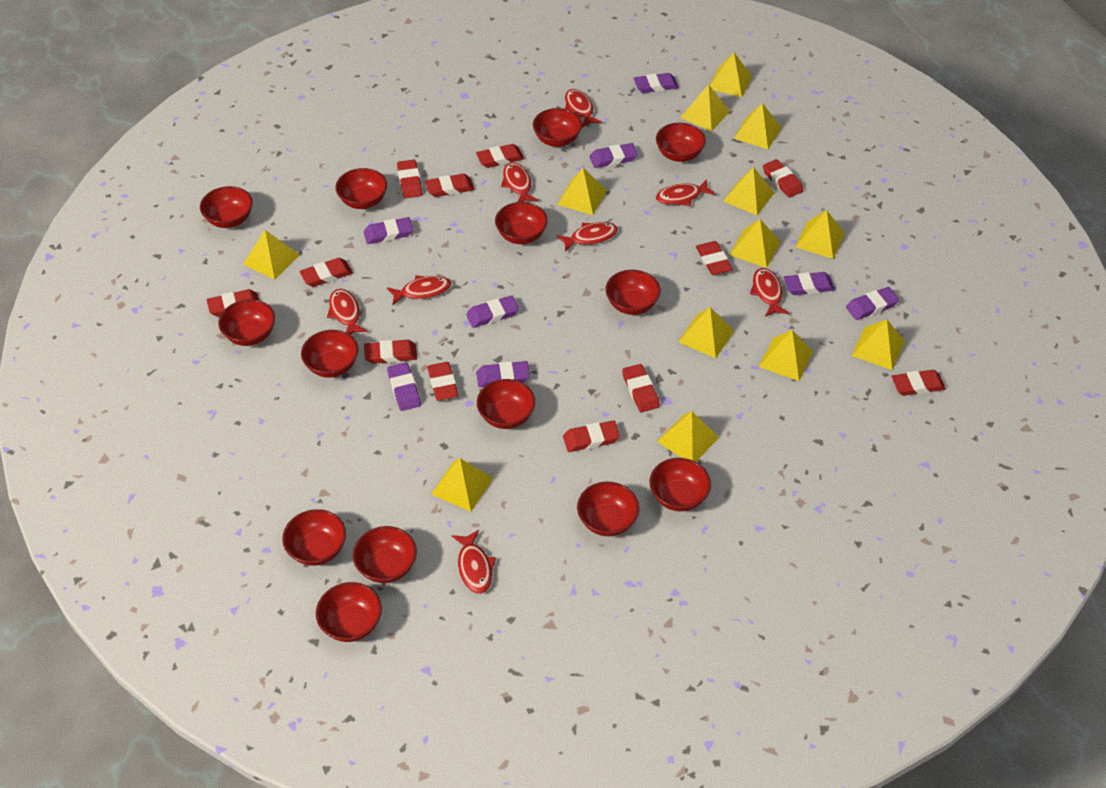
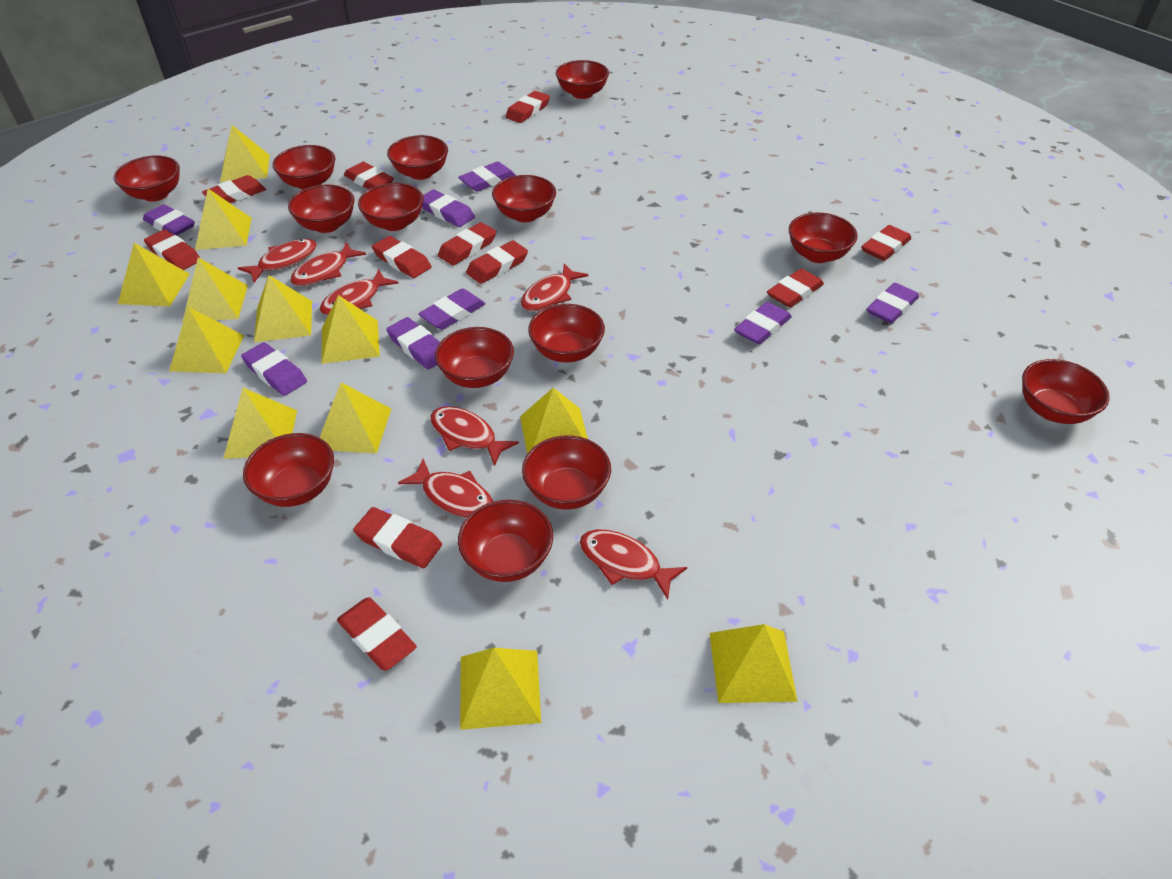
red eraser: 12 -> 11
red fish: 8 -> 7
yellow pyramid: 13 -> 12

